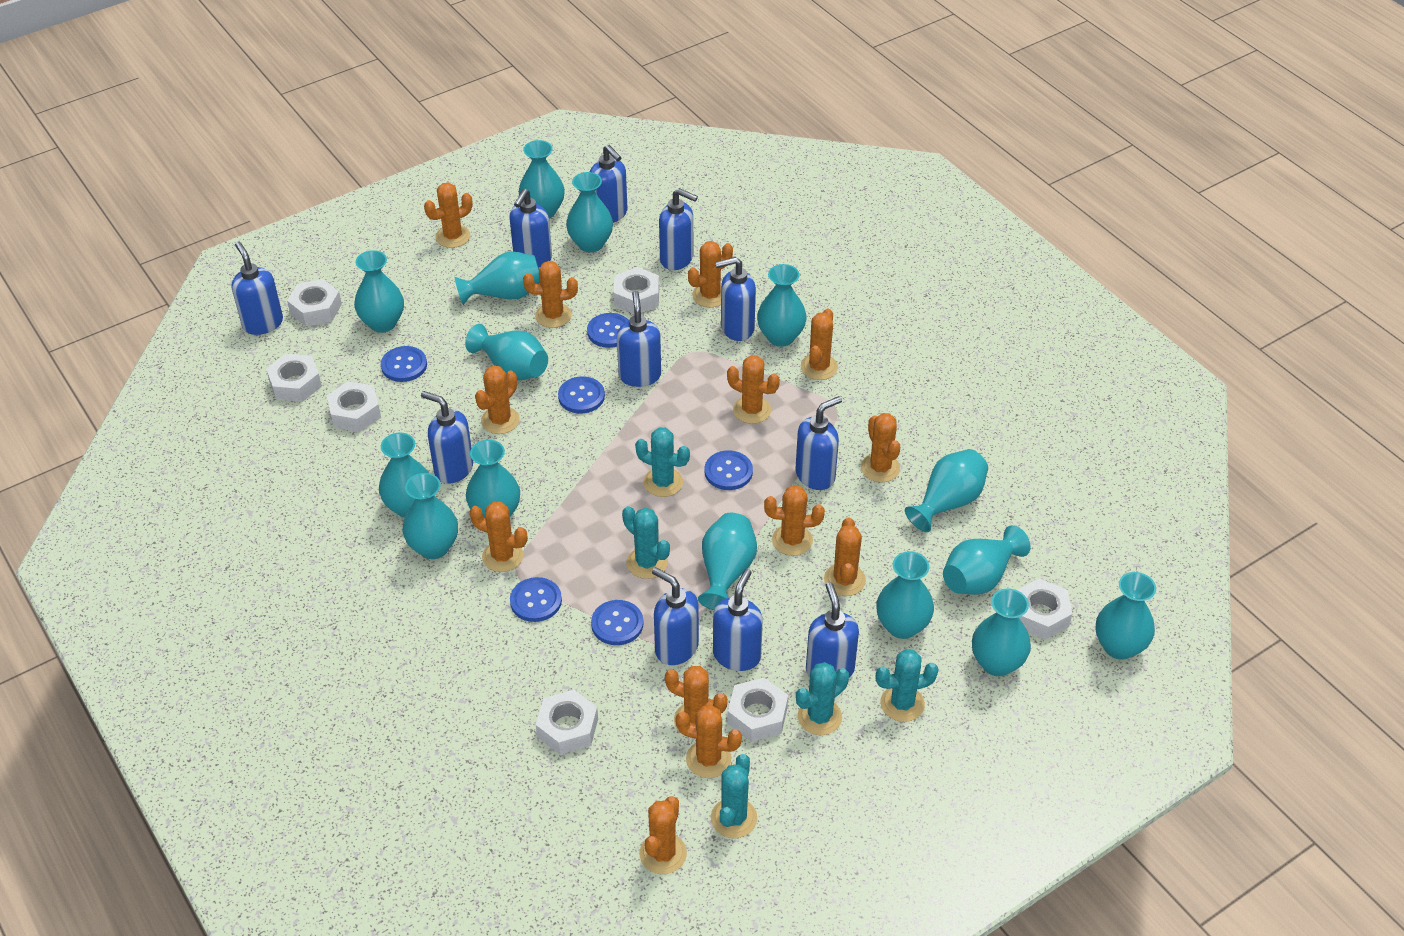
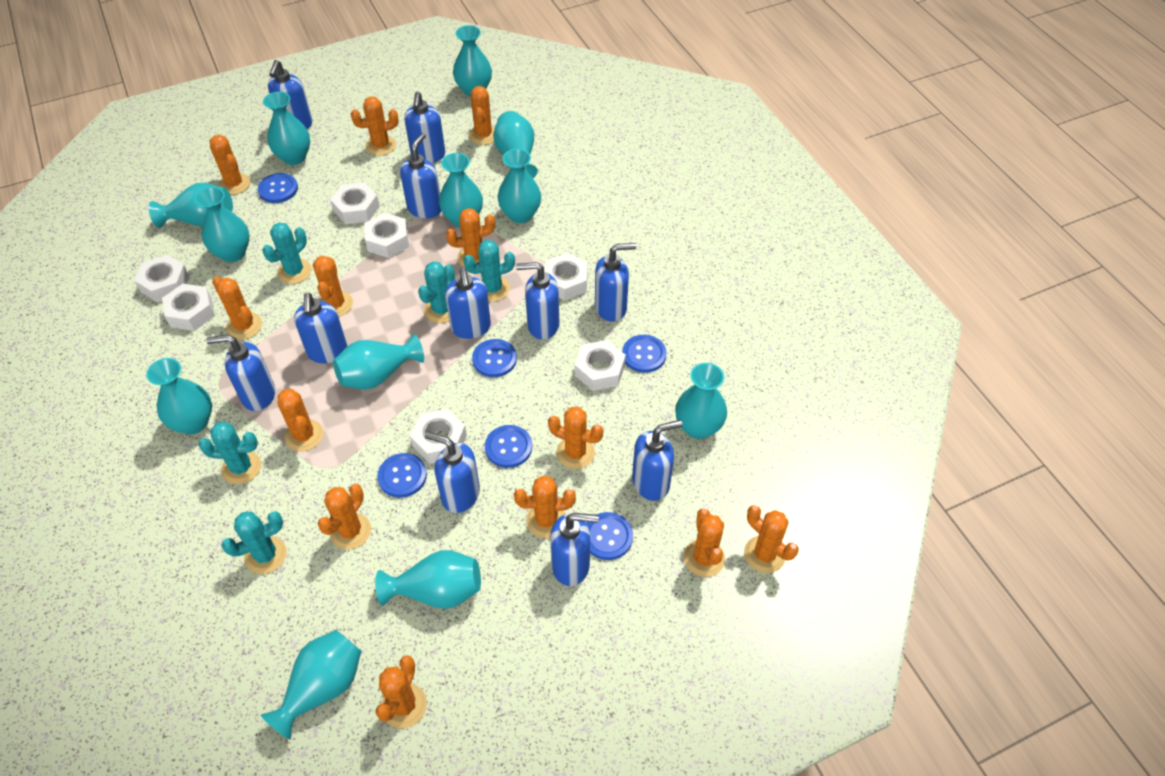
turquoise vase: 15 -> 12

